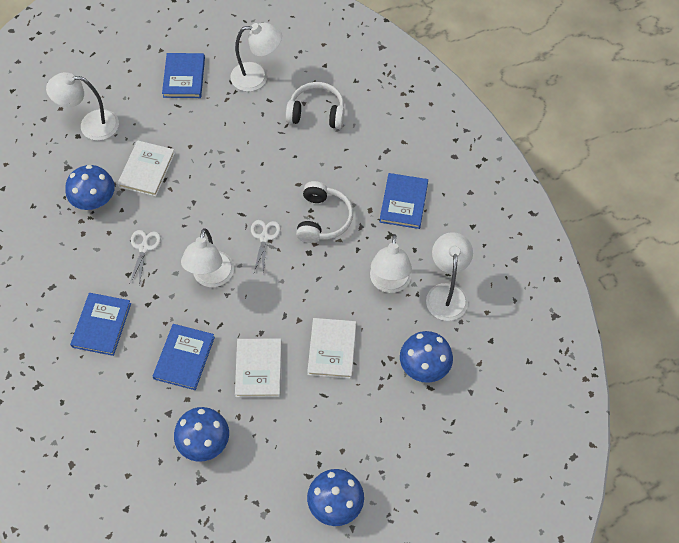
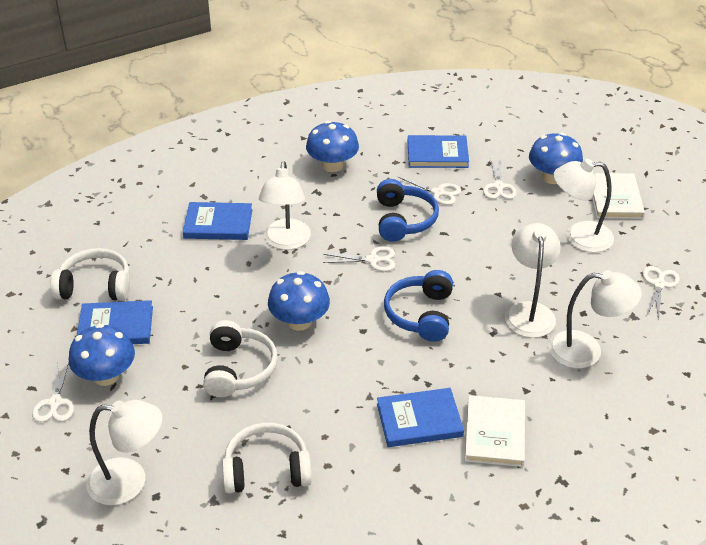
blue headphones: 0 -> 2
white book: 3 -> 2
white headphones: 2 -> 3
white scissors: 2 -> 5

